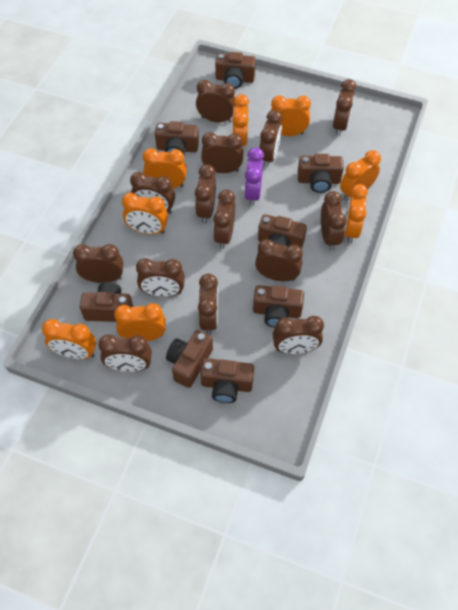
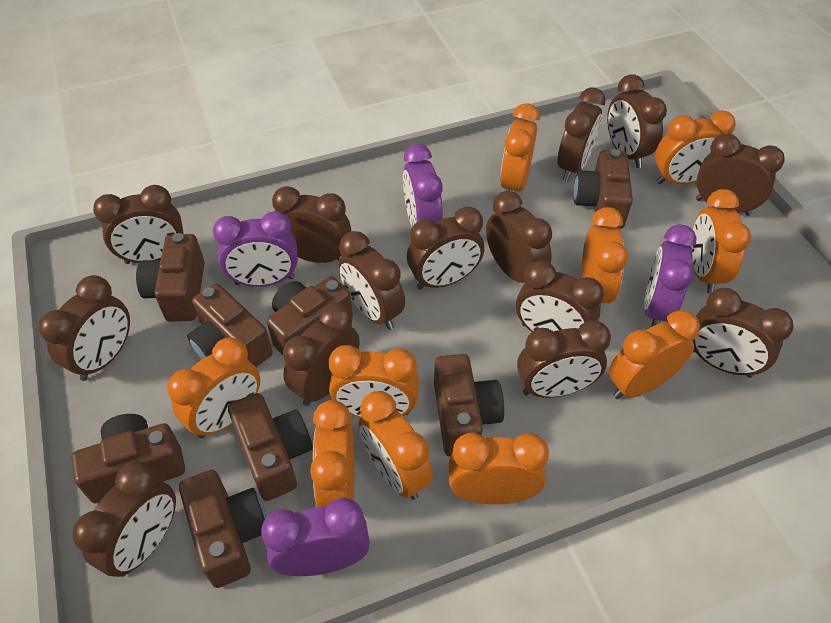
orange clock: 8 -> 10
purple clock: 1 -> 4

